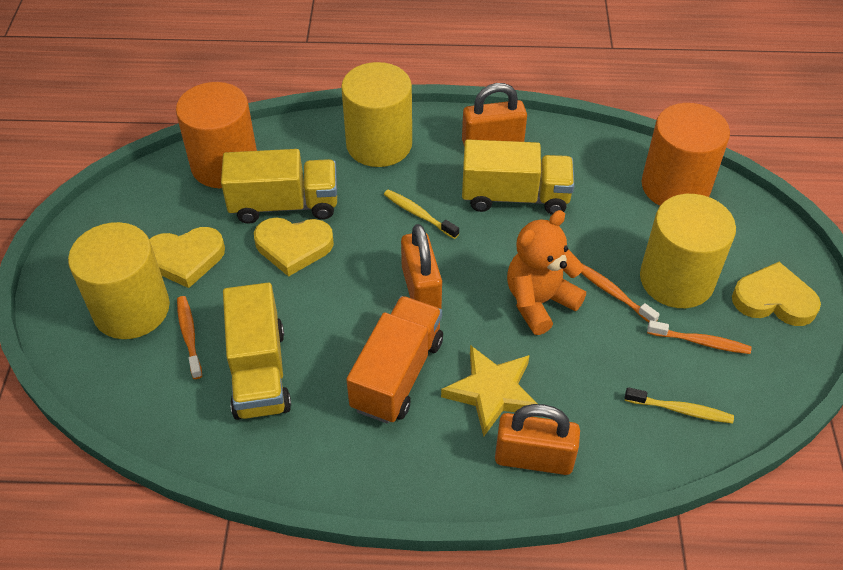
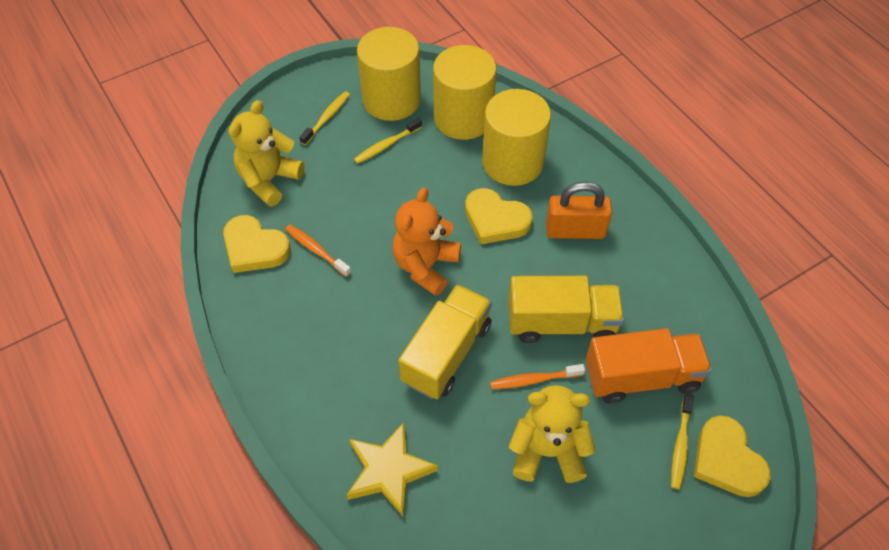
orange cylinder: 2 -> 0
orange padlock: 3 -> 1
orange toothbrush: 3 -> 2
yellow teddy bear: 0 -> 2
yellow toothbrush: 2 -> 3
yellow truck: 3 -> 2

